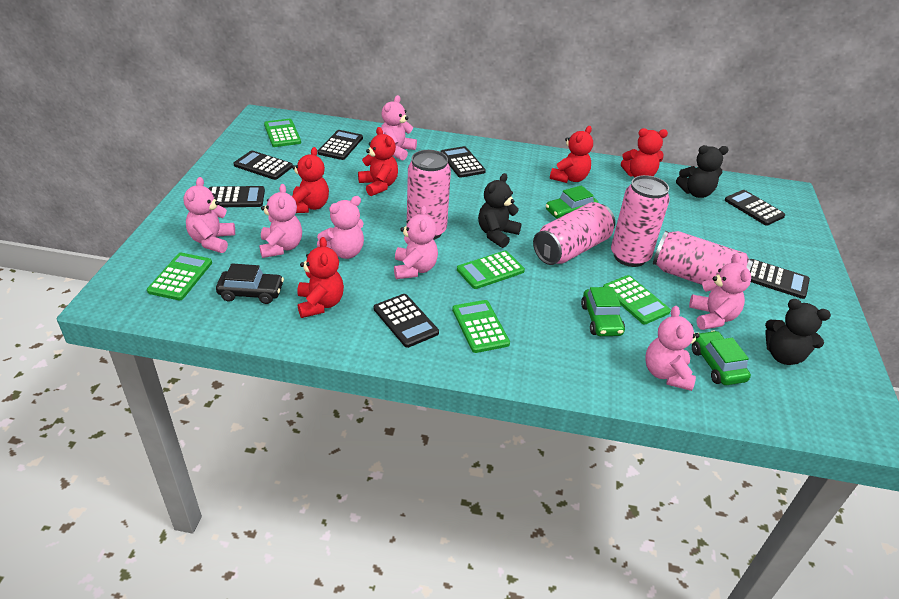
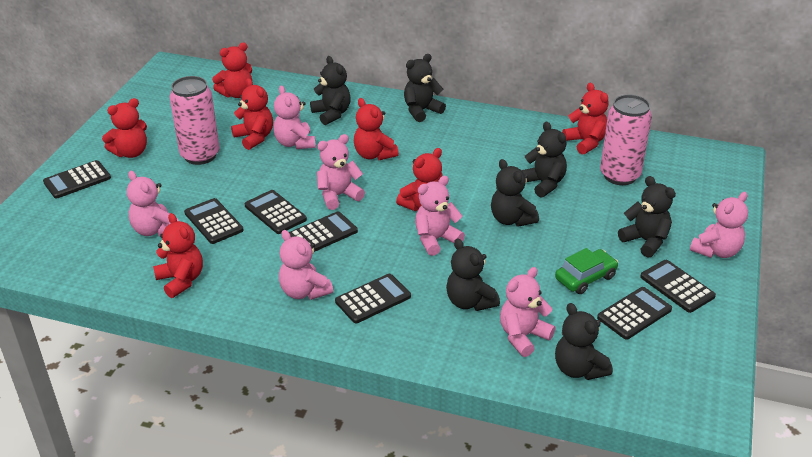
black car: 1 -> 0
black teddy bear: 3 -> 7
green calculator: 5 -> 0
green car: 3 -> 1
pink can: 4 -> 2
red teddy bear: 5 -> 7

